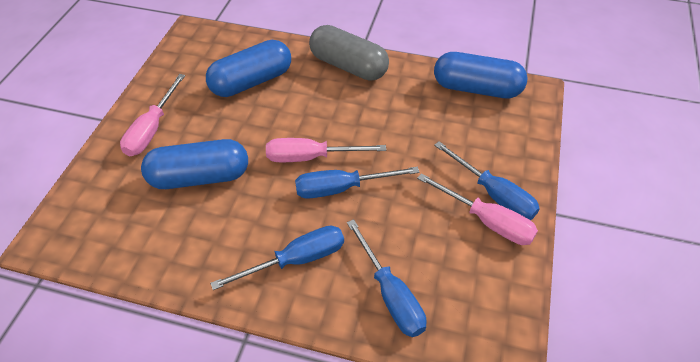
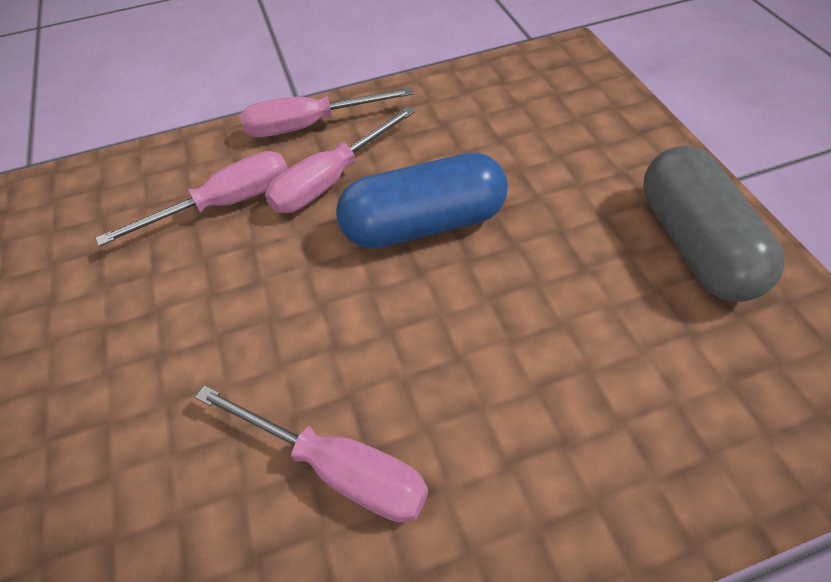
blue capsule: 3 -> 1
blue screwdriver: 4 -> 0
pink screwdriver: 3 -> 4

